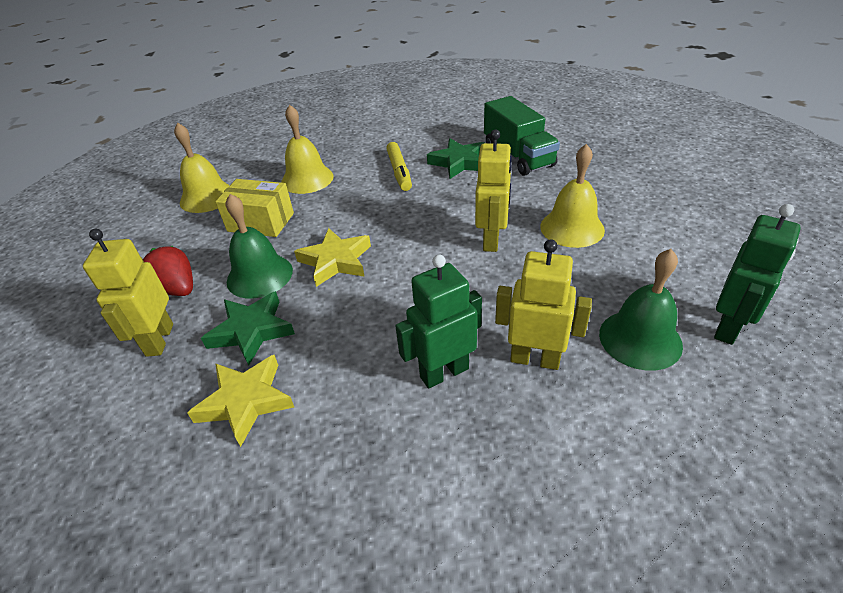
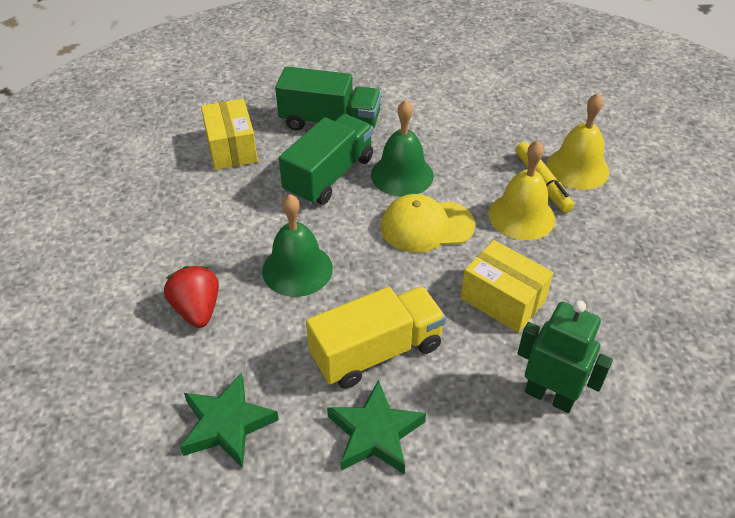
green robot: 2 -> 1
green truck: 1 -> 2
yellow bell: 3 -> 2
yellow box: 1 -> 2
yellow cap: 0 -> 1
yellow robot: 3 -> 0
yellow star: 2 -> 0
yellow truck: 0 -> 1

